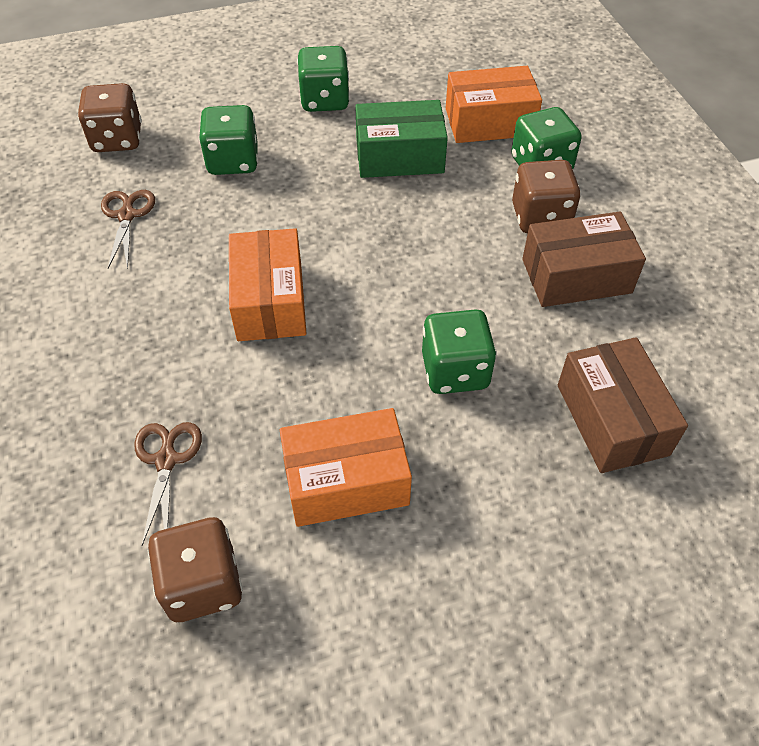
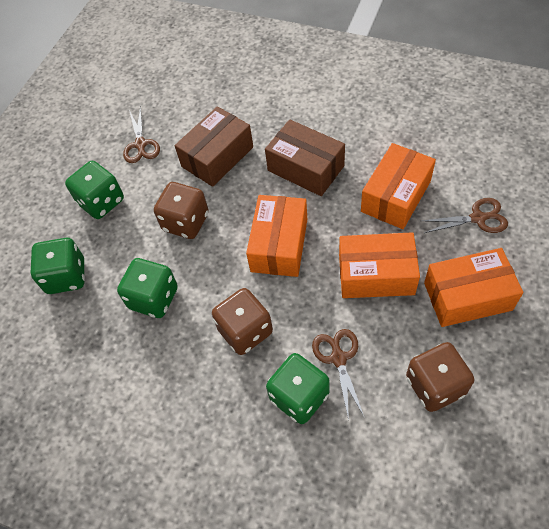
brown scissors: 2 -> 3
green box: 1 -> 0
orange box: 3 -> 4

